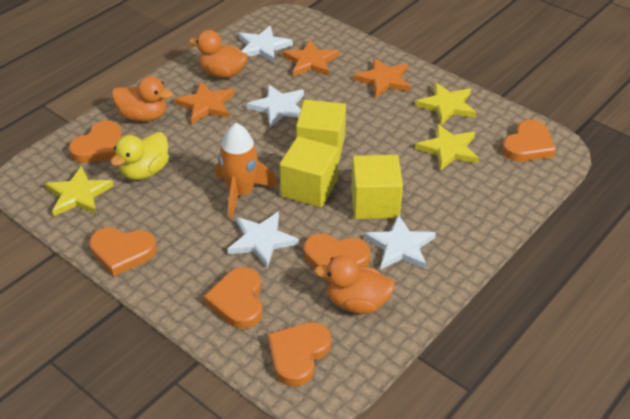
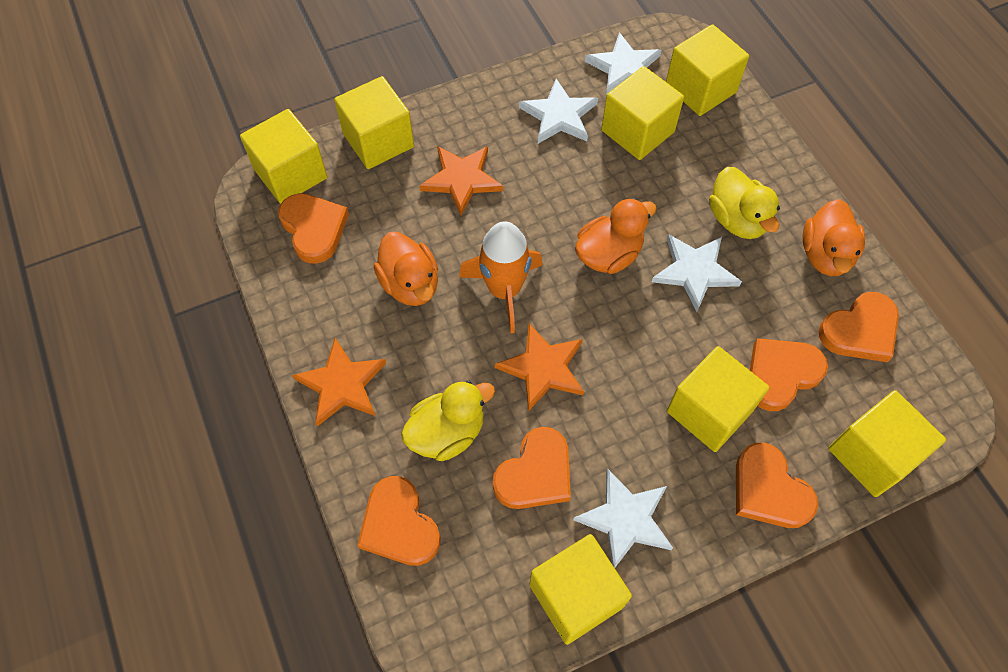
yellow cube: 3 -> 7
yellow duck: 1 -> 2
yellow star: 3 -> 0

